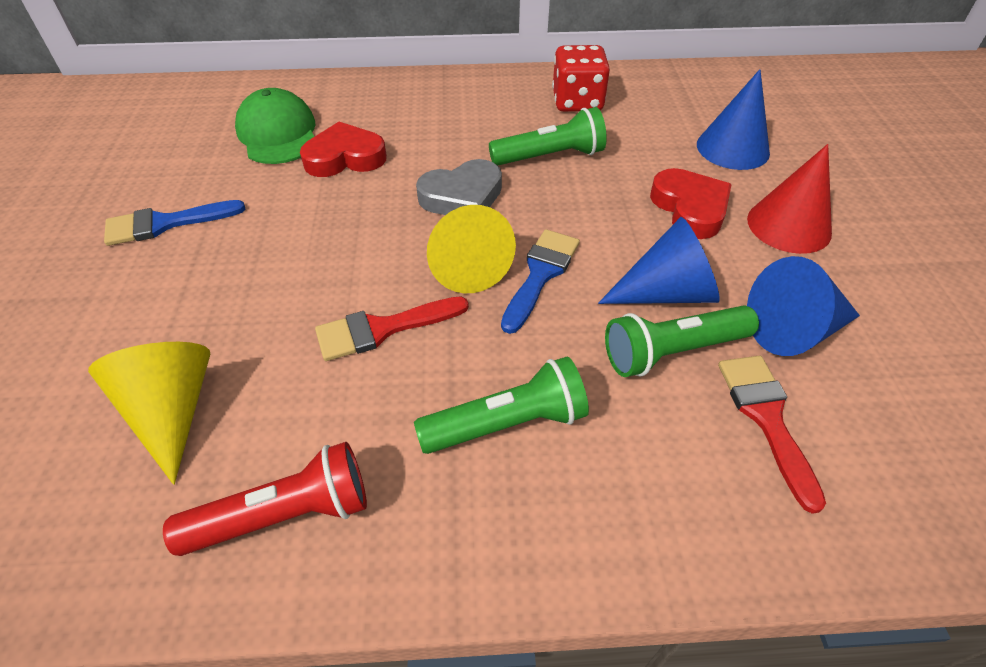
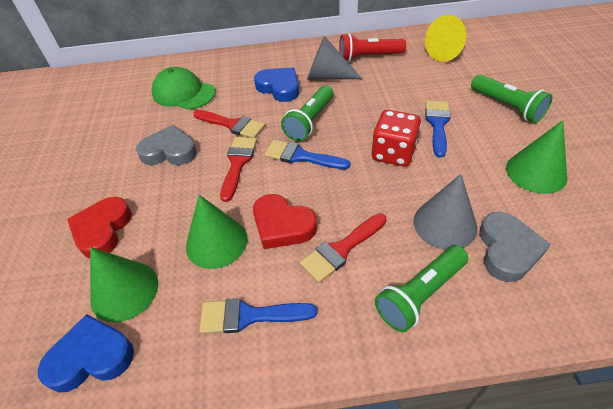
blue brush: 2 -> 3
blue cone: 3 -> 0
blue heart: 0 -> 2
green cone: 0 -> 3
grey cone: 0 -> 2
grey heart: 1 -> 2
red brush: 2 -> 3
red cone: 1 -> 0
yellow cone: 2 -> 1

